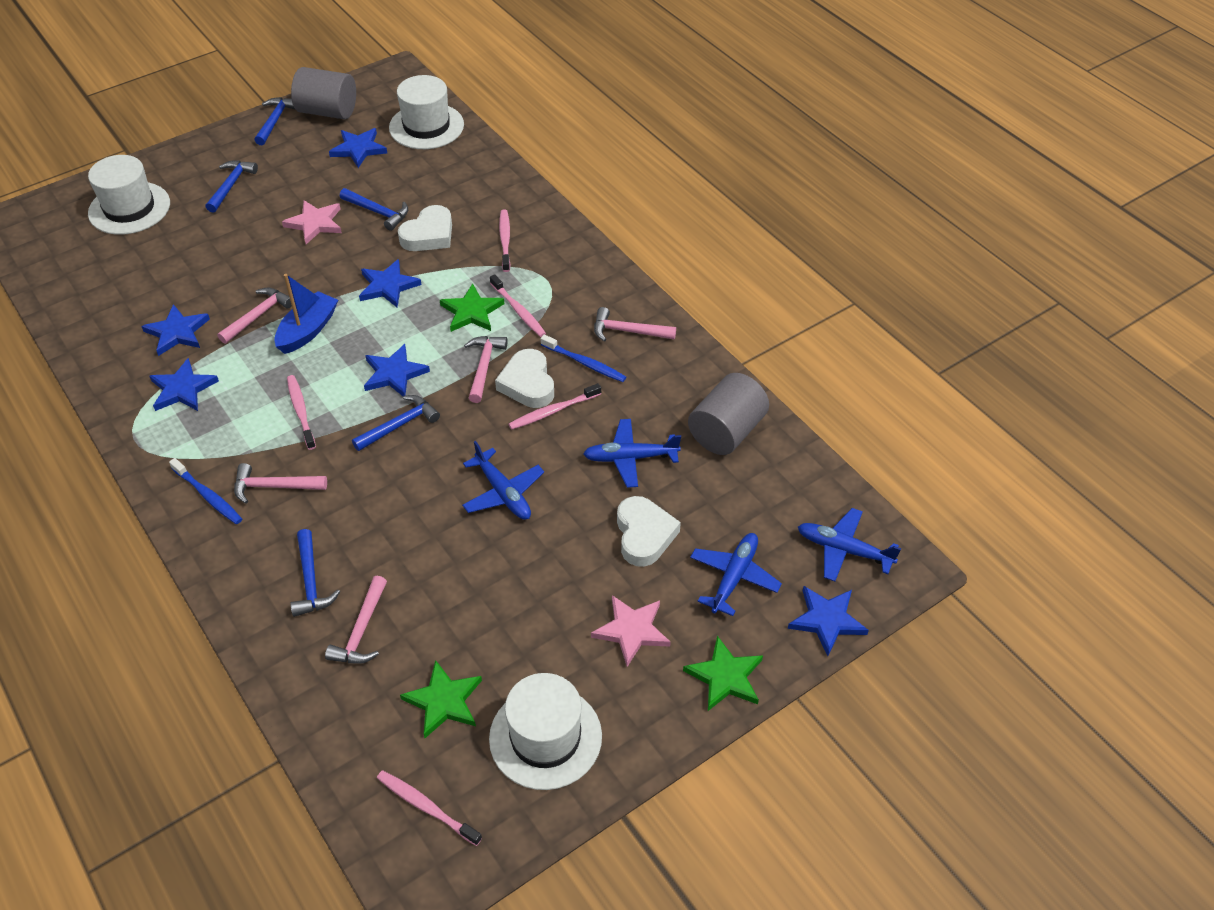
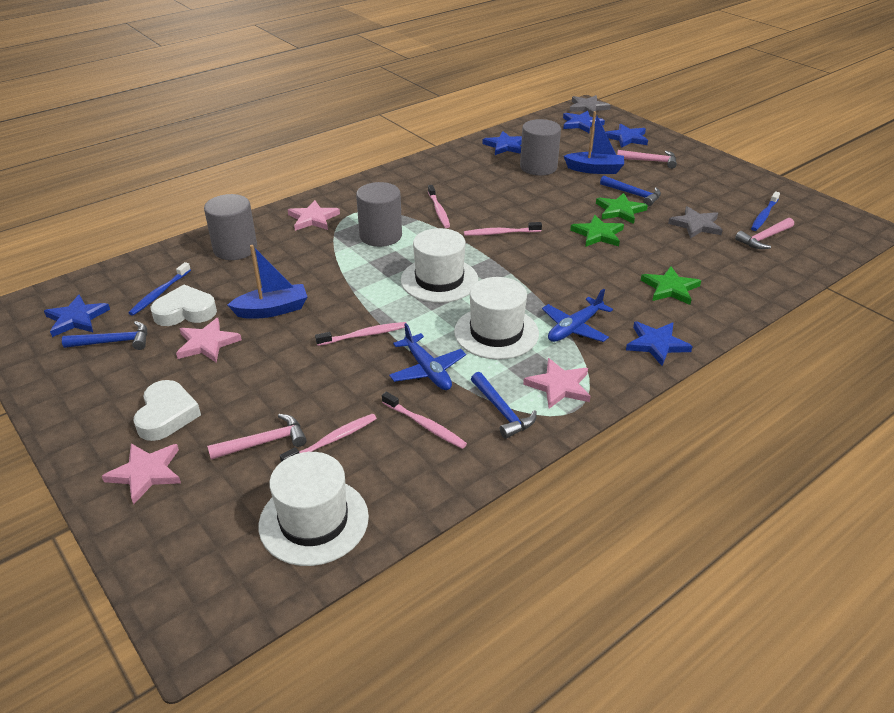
blue boat: 1 -> 2
blue hammer: 5 -> 3
blue plane: 4 -> 2
blue star: 6 -> 5
grey cylinder: 2 -> 3
grey star: 0 -> 2
pink hammer: 5 -> 3
pink star: 2 -> 4
white heart: 3 -> 2

